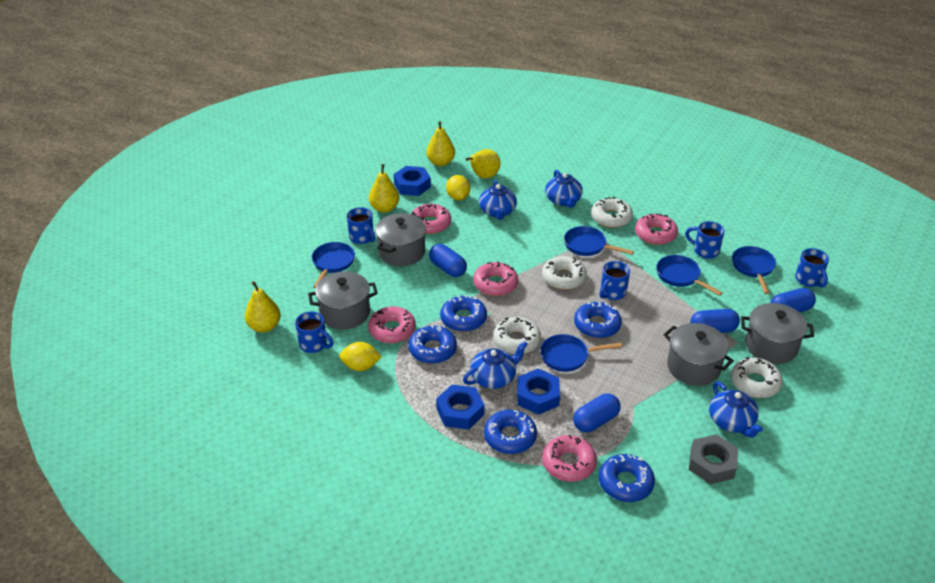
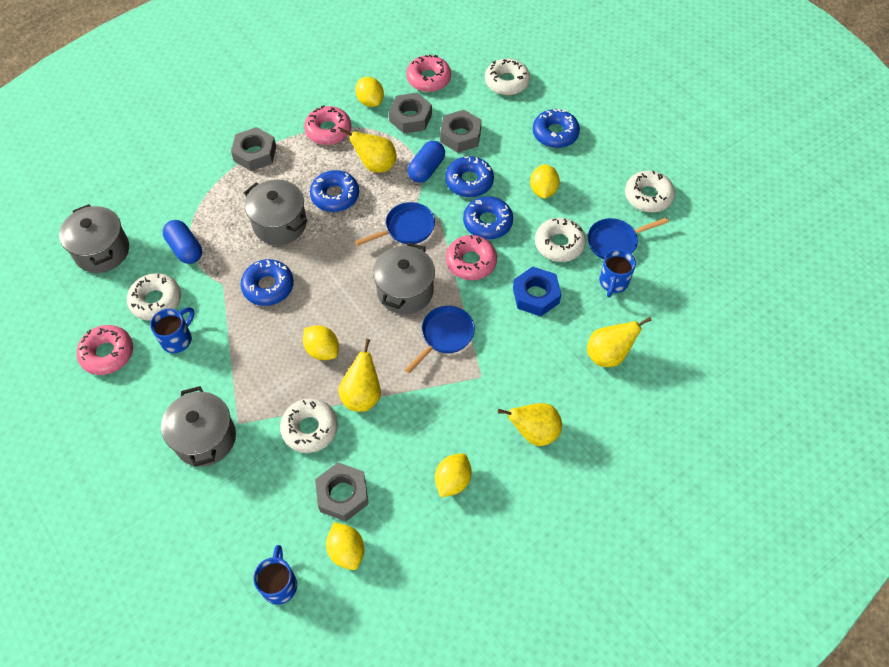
blue capsule: 4 -> 2
blue mug: 5 -> 3
blue nut: 3 -> 1
blue pan: 5 -> 3
blue teapot: 4 -> 0
grey nut: 1 -> 4
pink donut: 5 -> 4
white donut: 4 -> 5
yellow lemon: 2 -> 5

